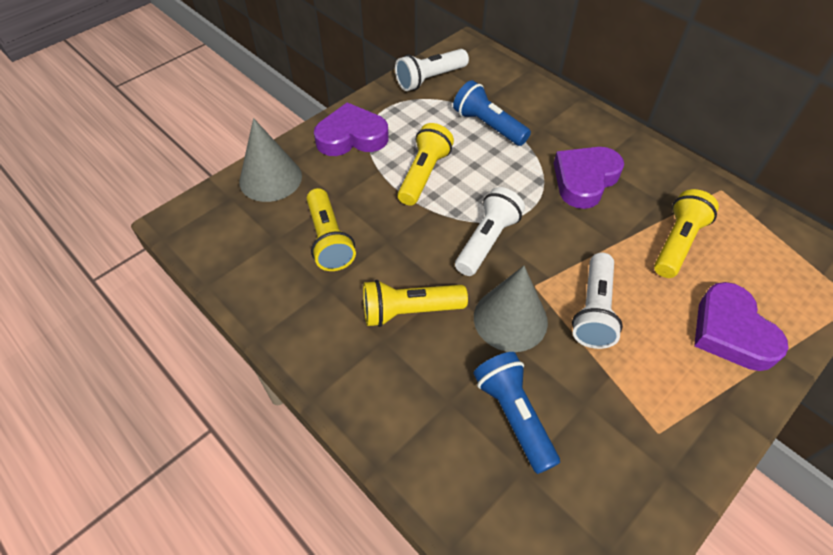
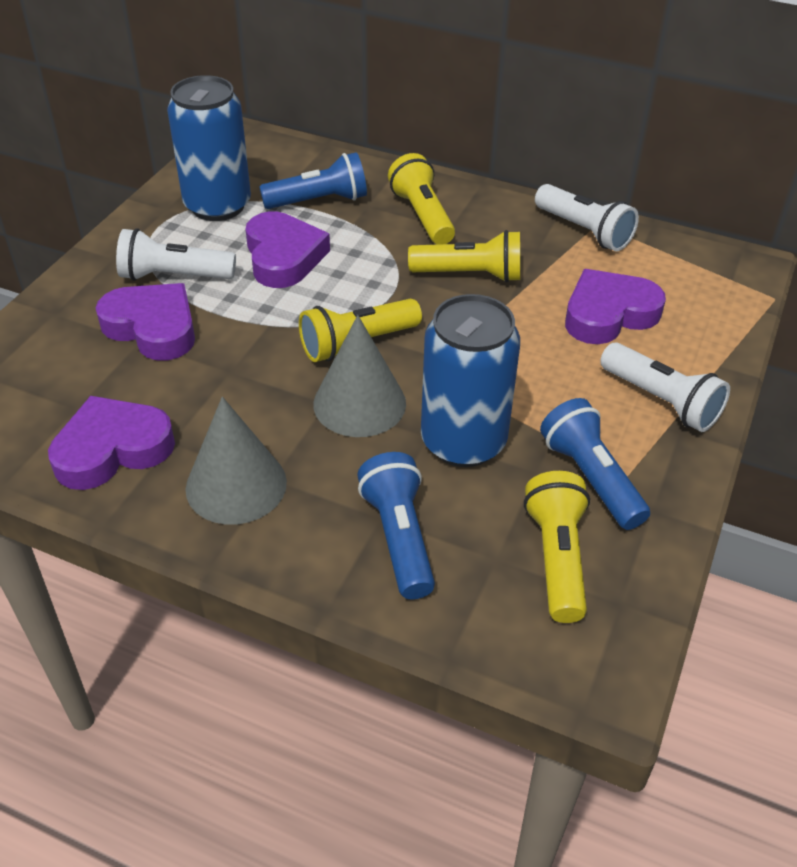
blue can: 0 -> 2
blue flashlight: 2 -> 3
purple heart: 3 -> 4

